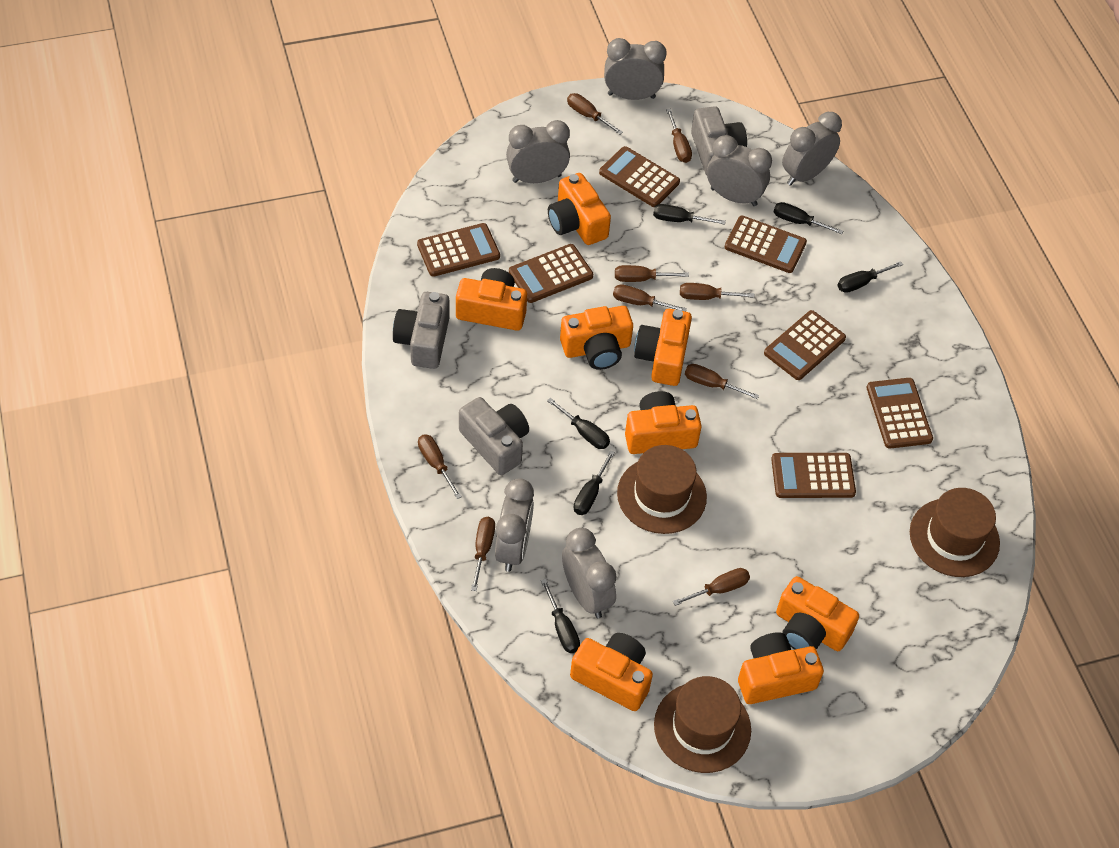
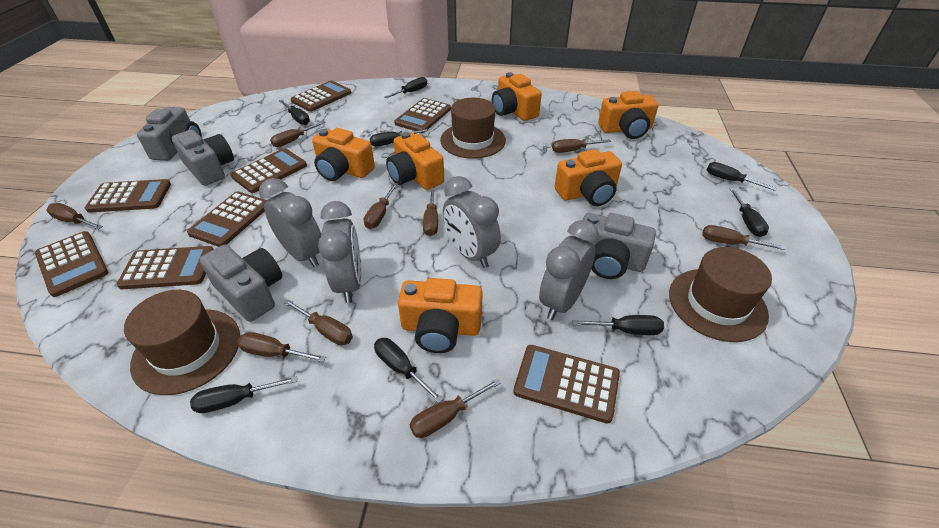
black screwdriver: 6 -> 8
brown calculator: 7 -> 8
grey camera: 3 -> 4
grey clock: 6 -> 4
orange camera: 8 -> 6

